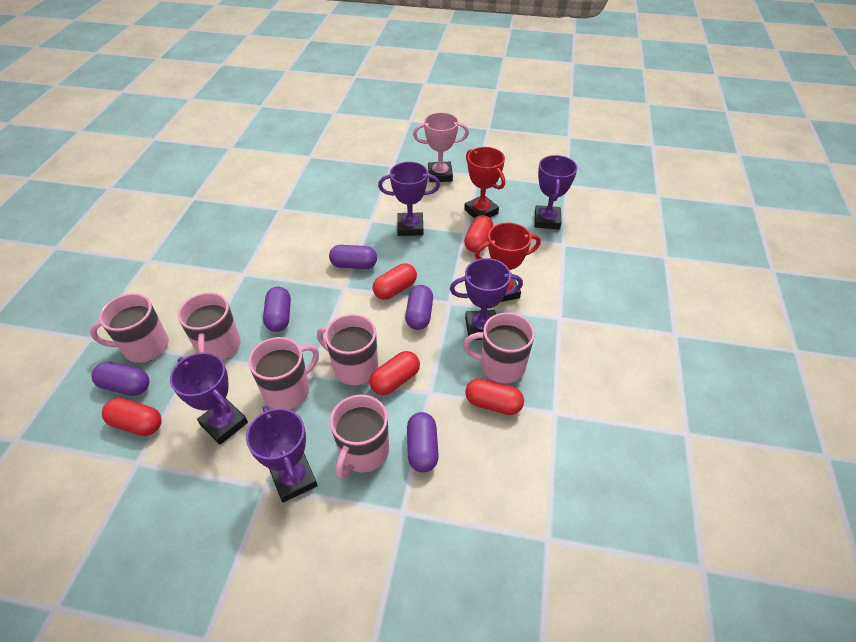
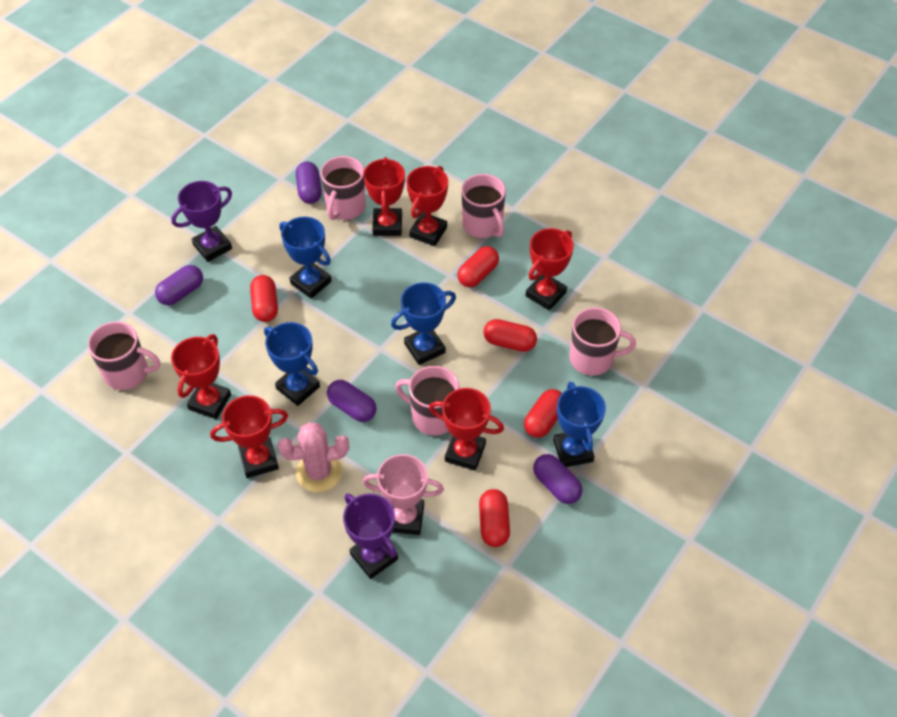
blue trophy: 0 -> 4
pink cactus: 0 -> 1
pink mug: 6 -> 5
purple capsule: 5 -> 4
purple trophy: 5 -> 2
red trophy: 2 -> 6

